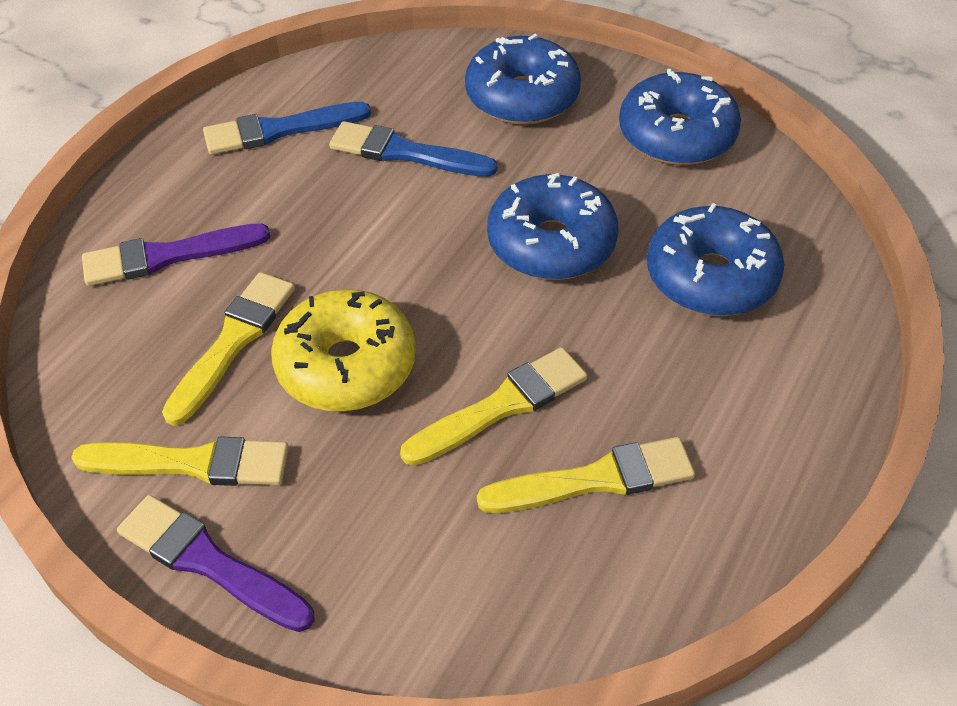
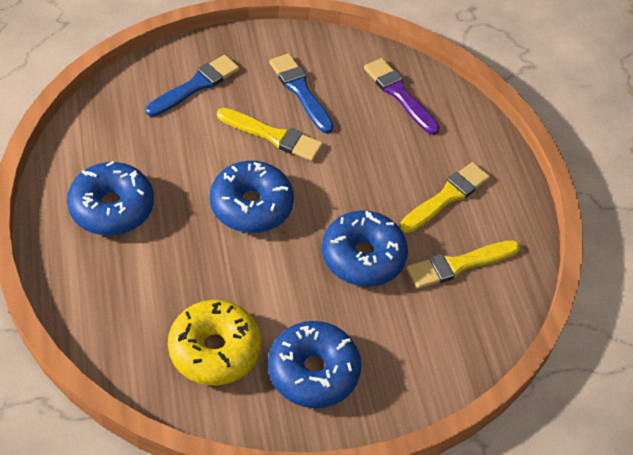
purple brush: 2 -> 1
yellow brush: 4 -> 3

